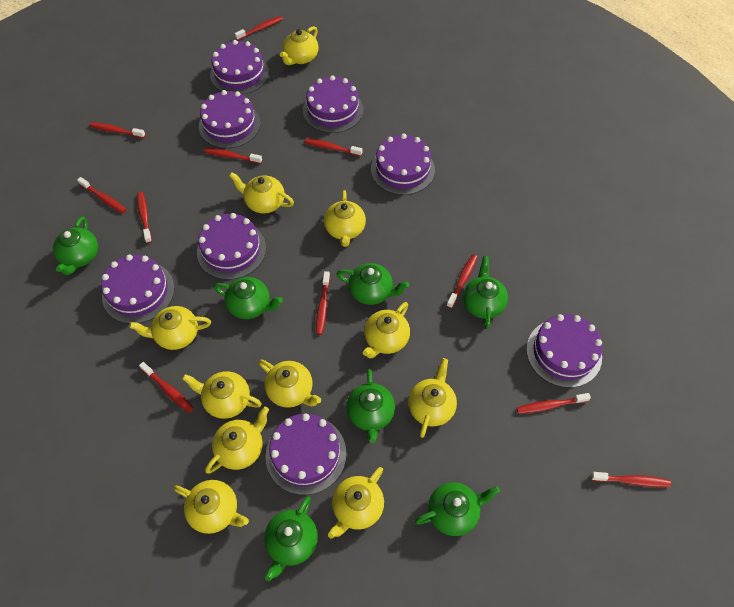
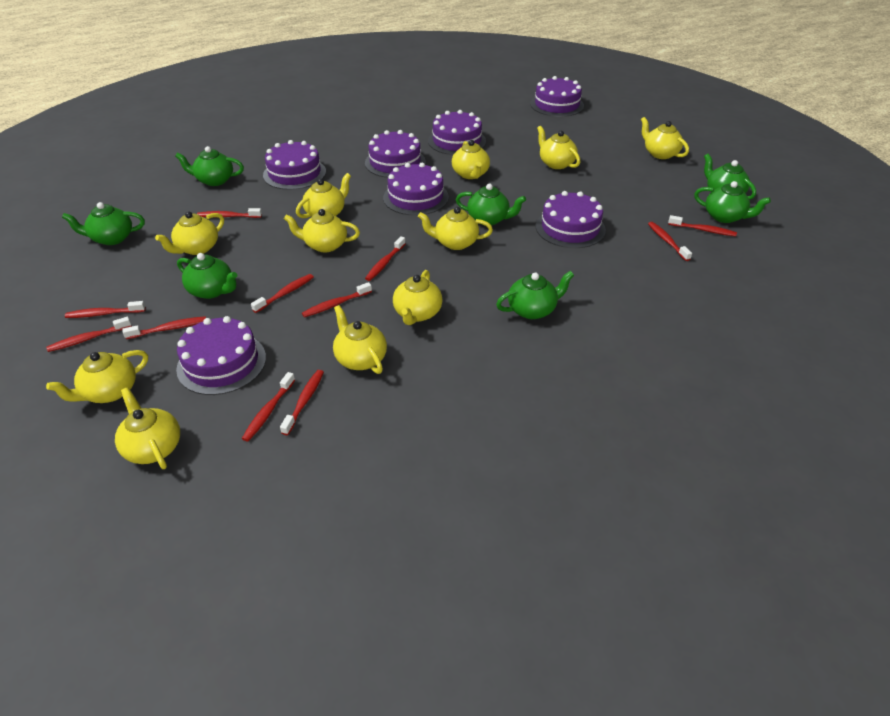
purple cake: 8 -> 7

